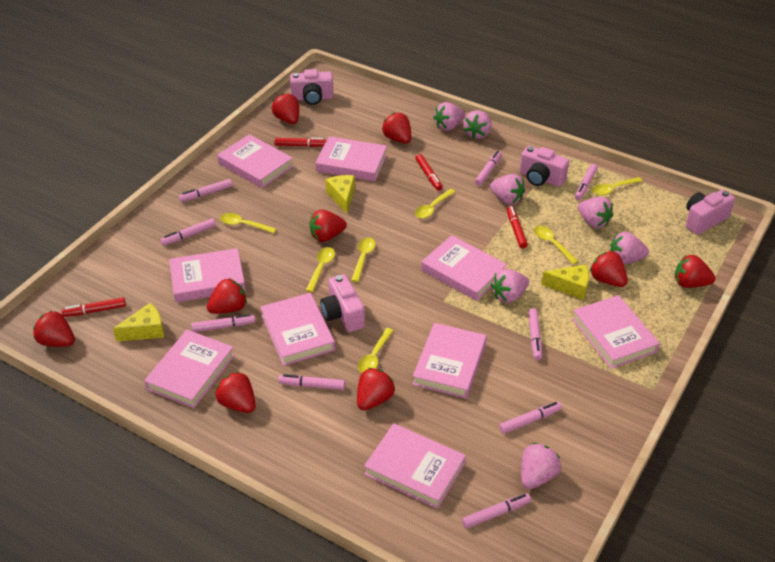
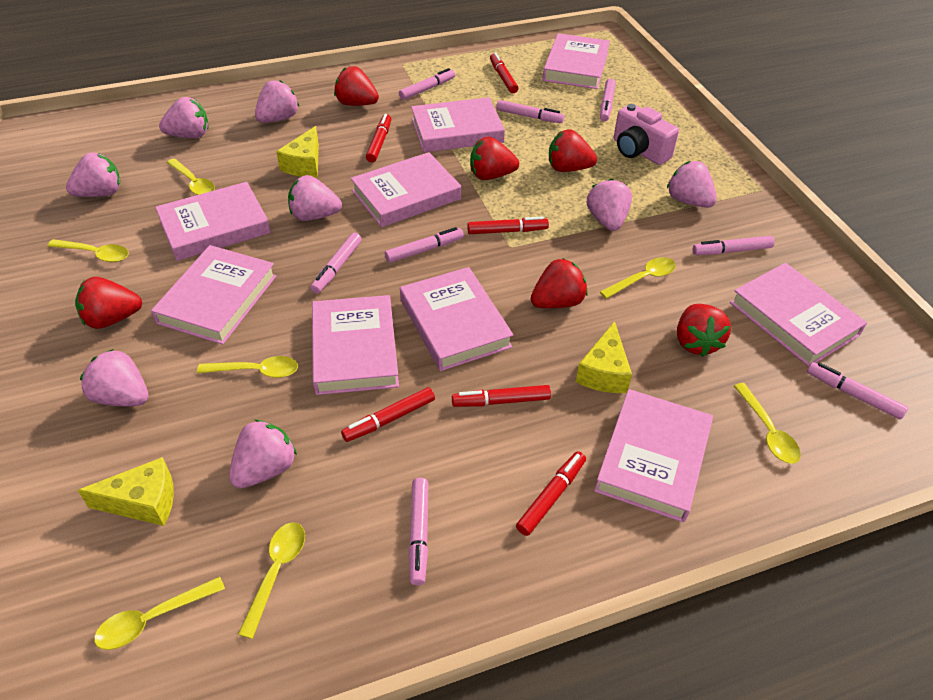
pink camera: 4 -> 1
pink marker: 9 -> 8
pink strawberry: 7 -> 8
red marker: 4 -> 6
red strawberry: 9 -> 6

